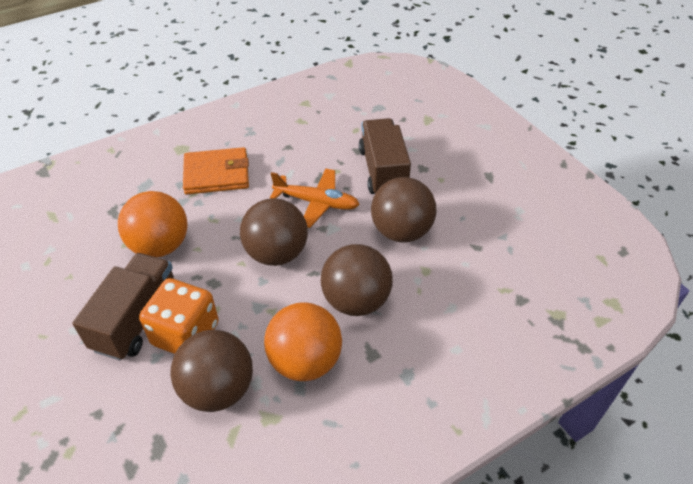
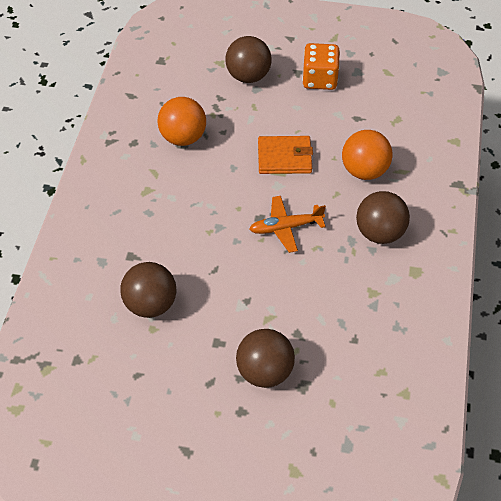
brown truck: 2 -> 0

